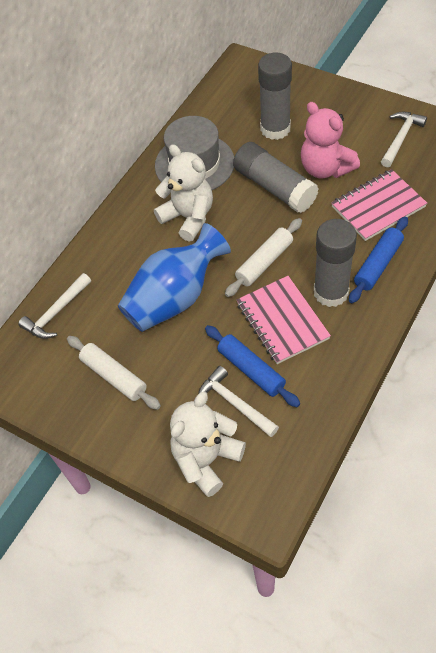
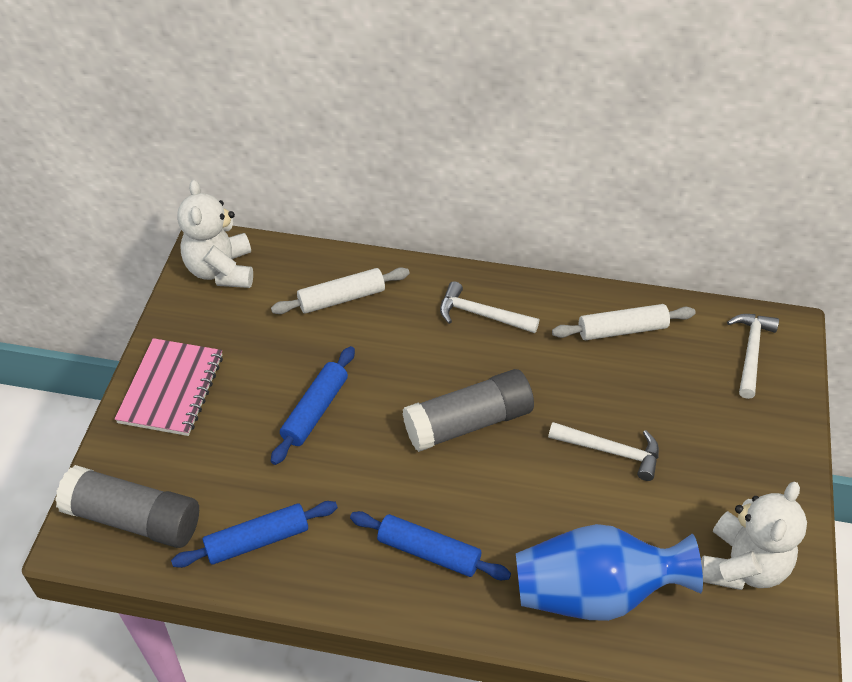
blue rolling pin: 2 -> 3
grey glue stick: 3 -> 2
grey hat: 1 -> 0
pink notebook: 2 -> 1
pink teddy bear: 1 -> 0

